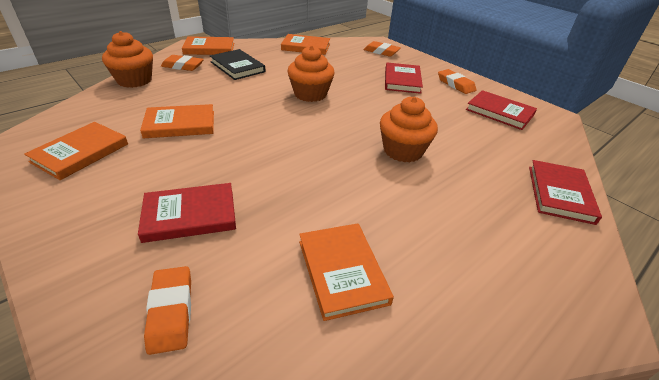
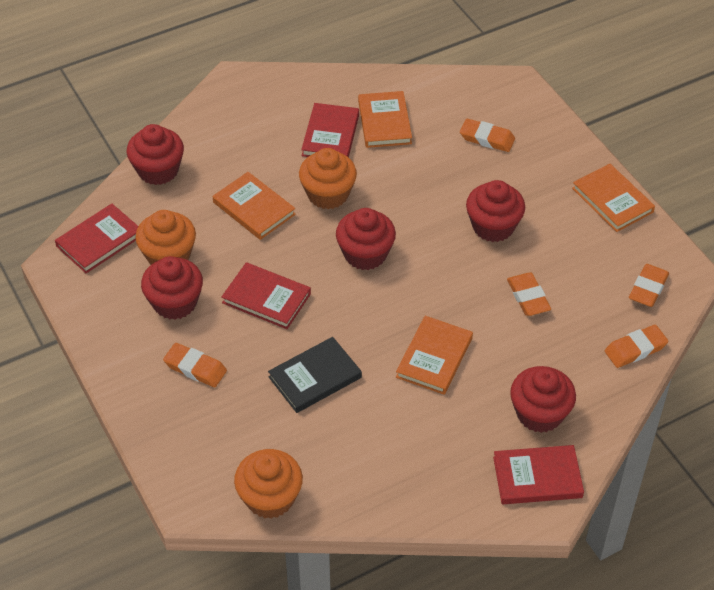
orange book: 5 -> 4
orange eraser: 4 -> 5
red cupcake: 0 -> 5

